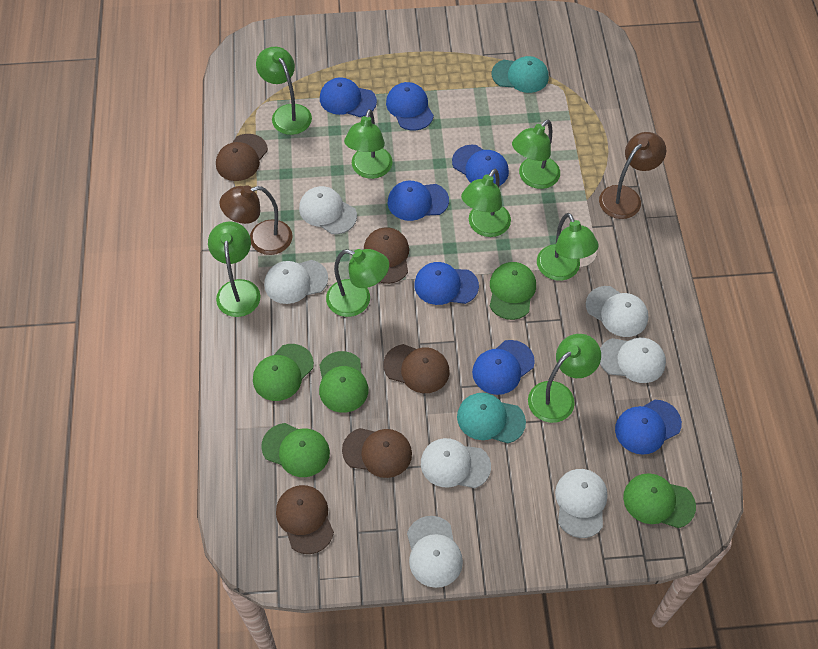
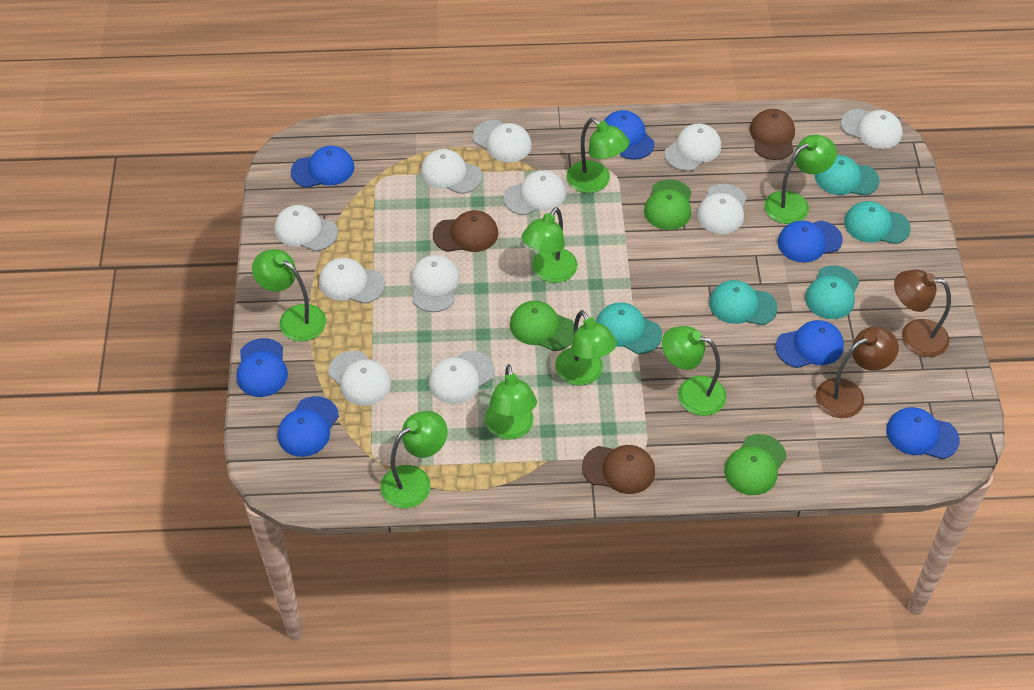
brown cap: 5 -> 3
green cap: 5 -> 3
turquoise cap: 2 -> 5
white cap: 7 -> 11

